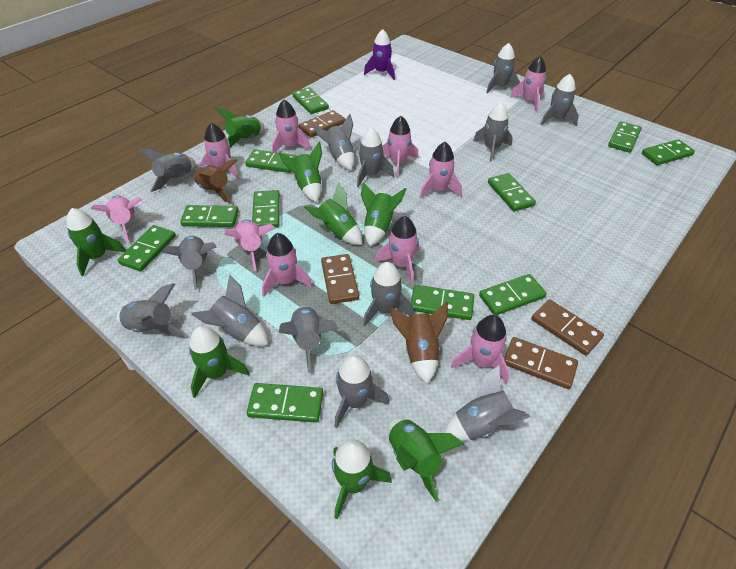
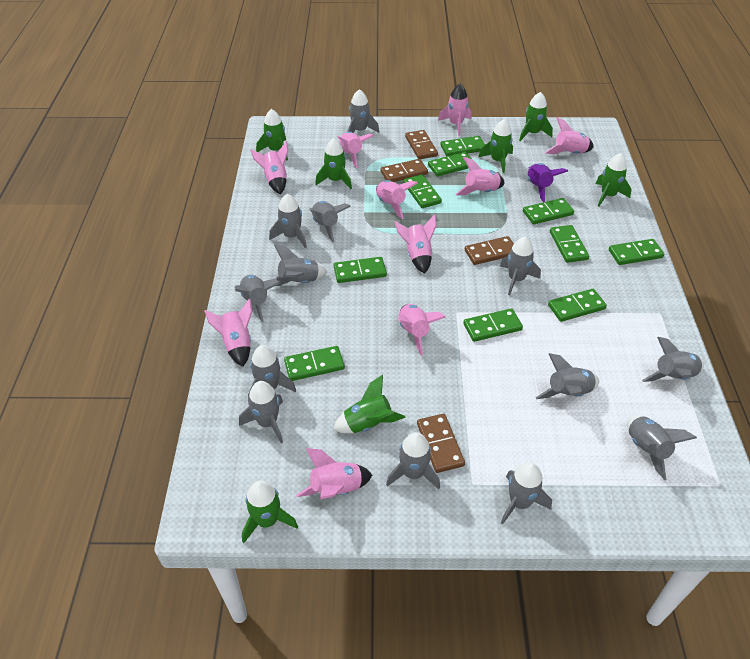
brown rocket: 2 -> 0
green domino: 11 -> 10
green rocket: 8 -> 7

